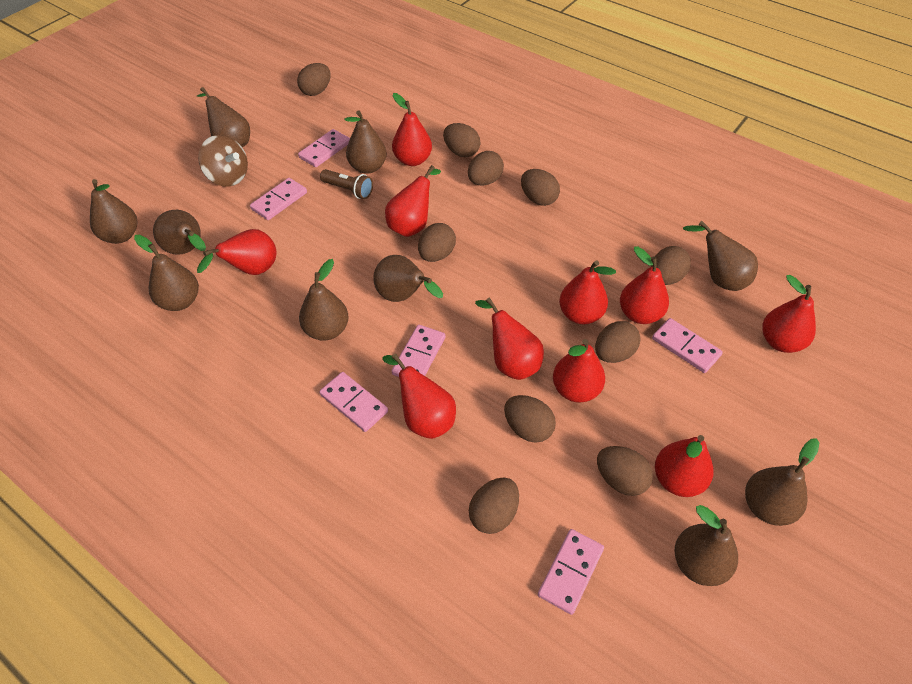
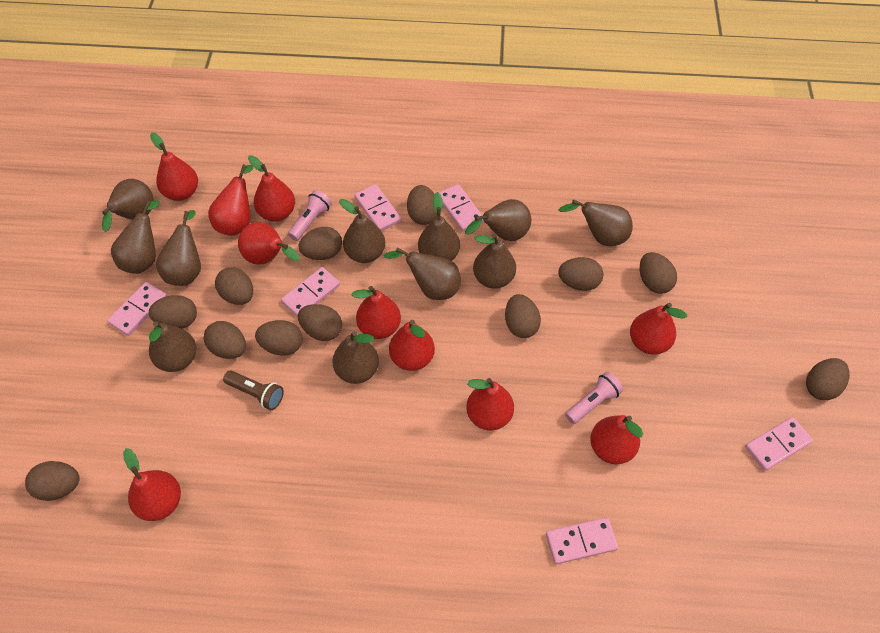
brown egg: 10 -> 12
brown pear: 10 -> 11
brown spinning top: 1 -> 0
pink flashlight: 0 -> 2

